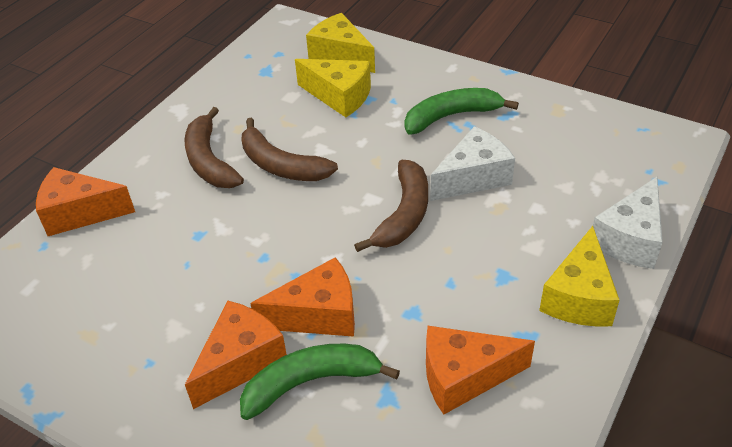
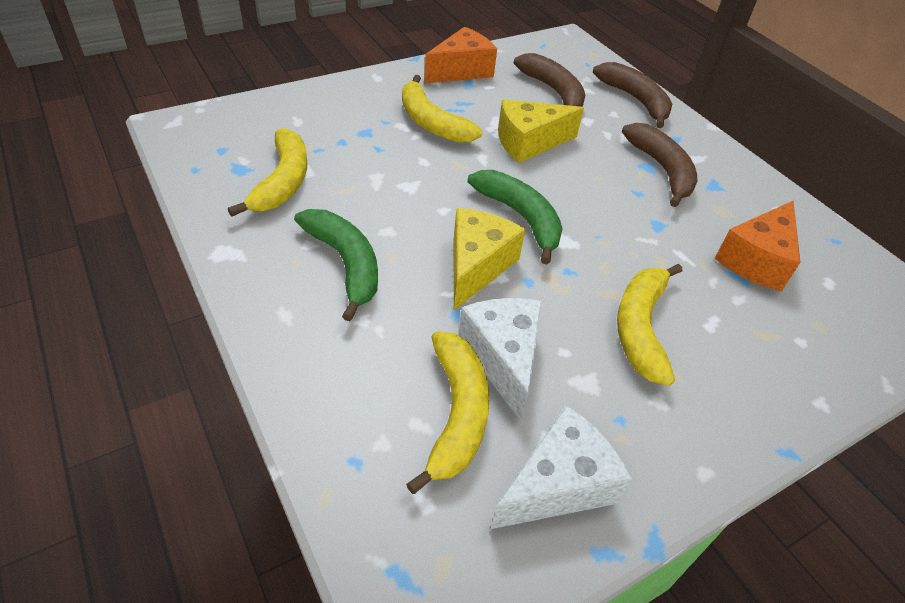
orange cheese: 4 -> 2
yellow banana: 0 -> 4
yellow cheese: 3 -> 2

